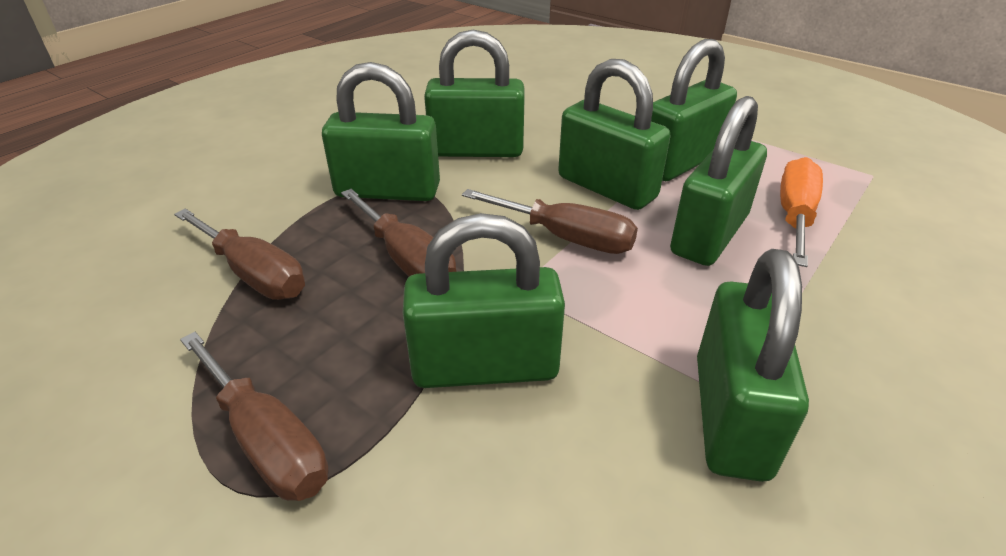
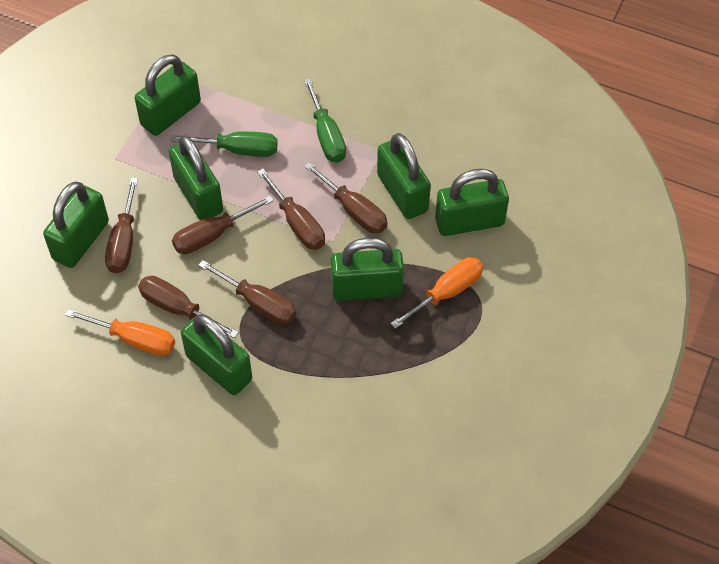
brown screwdriver: 4 -> 6
green screwdriver: 0 -> 2
orange screwdriver: 1 -> 2

